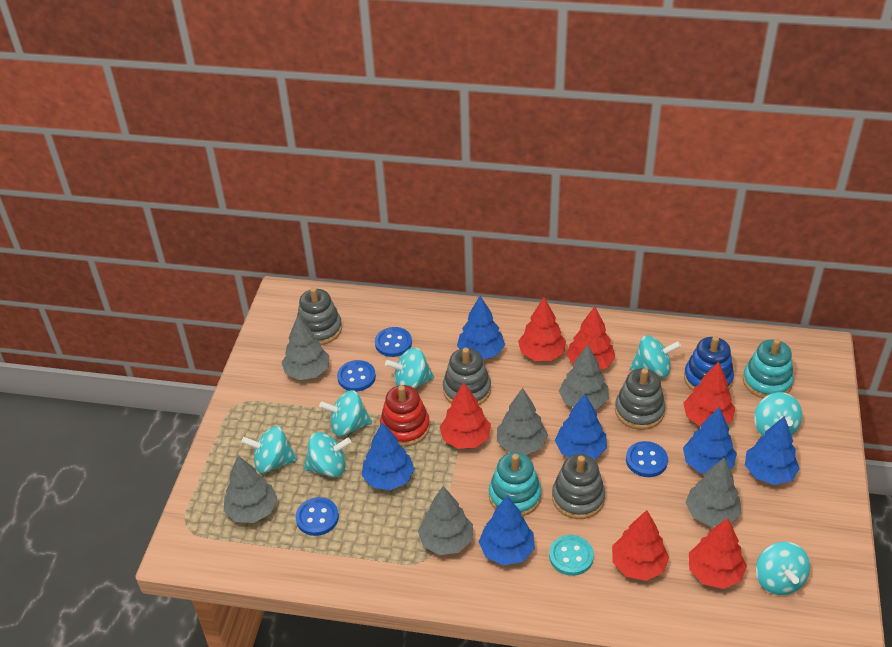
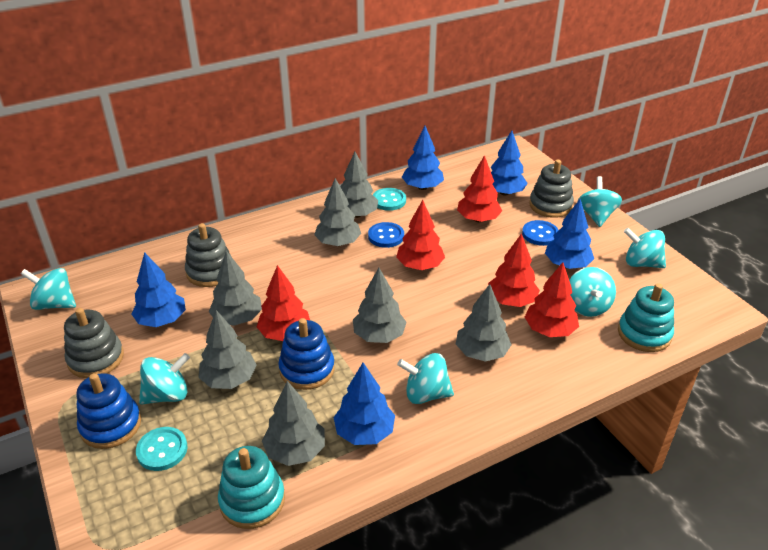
blue button: 4 -> 2
blue stacking toy: 1 -> 2
blue tree: 6 -> 5
grey stacking toy: 4 -> 3
grey tree: 6 -> 7
red stacking toy: 1 -> 0
red tree: 6 -> 5
turquoise button: 1 -> 2
turquoise spinning top: 7 -> 6

